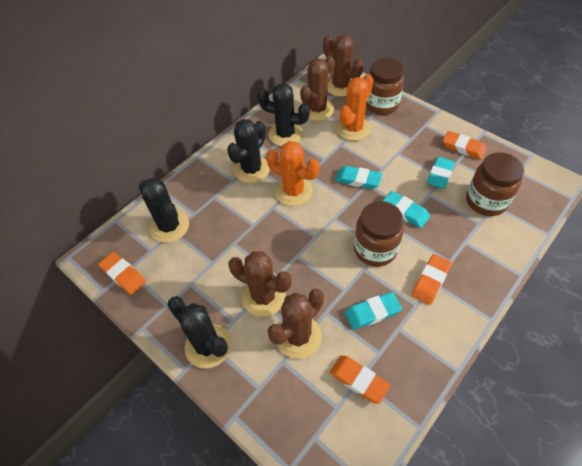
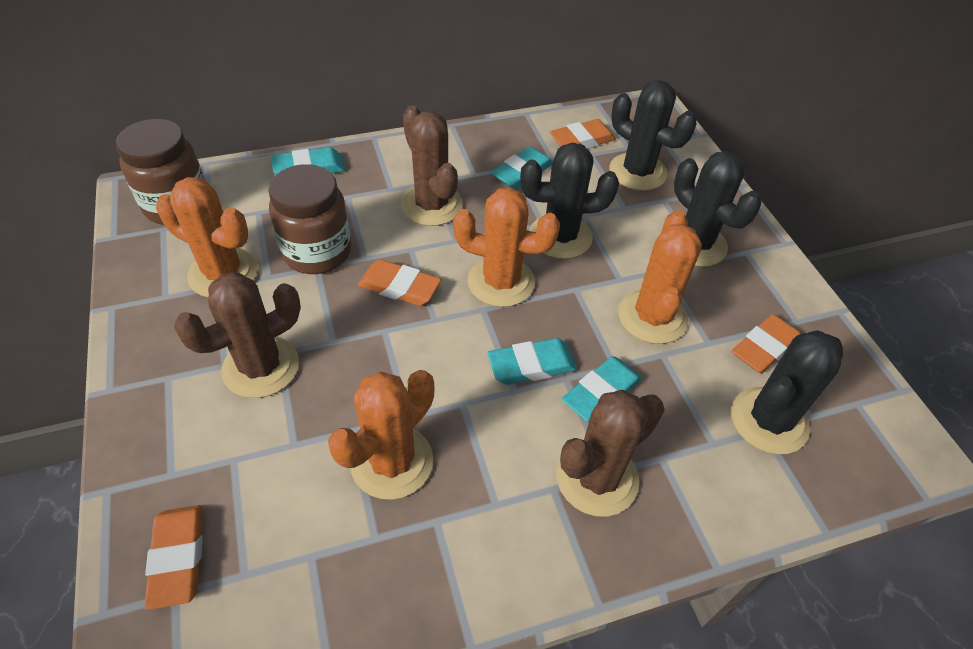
brown cactus: 4 -> 3
brown jar: 3 -> 2
orange cactus: 2 -> 4

